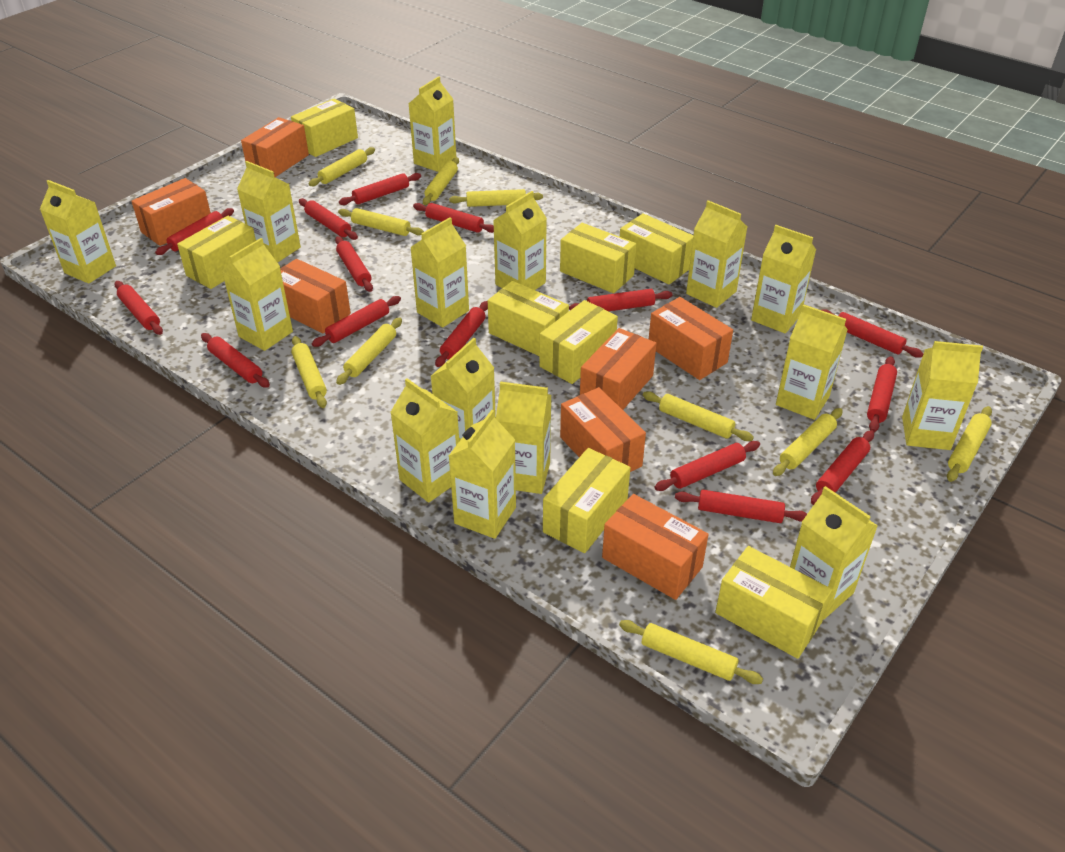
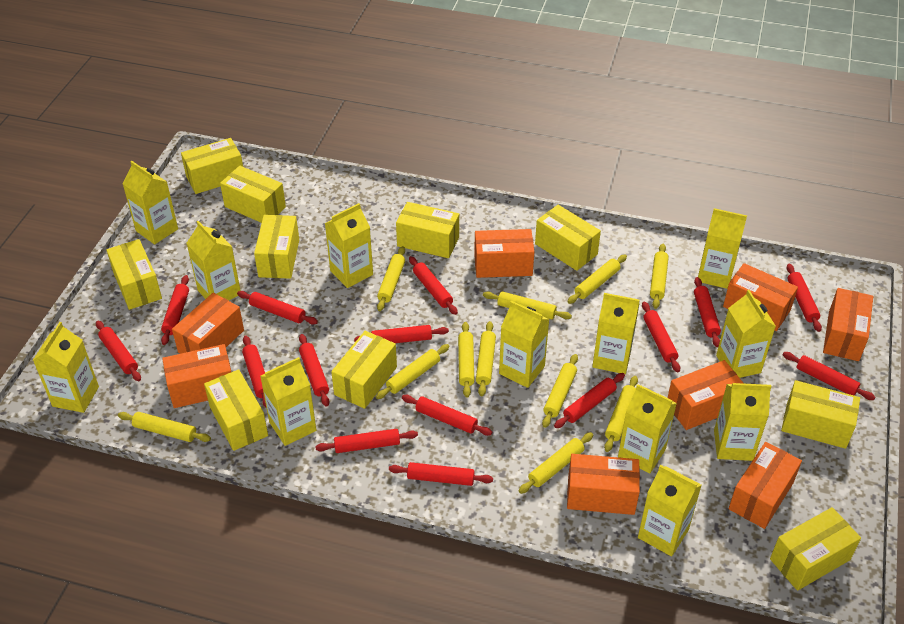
orange box: 7 -> 8
yellow box: 8 -> 10
yellow carton: 15 -> 12
yellow rolling pin: 10 -> 11

